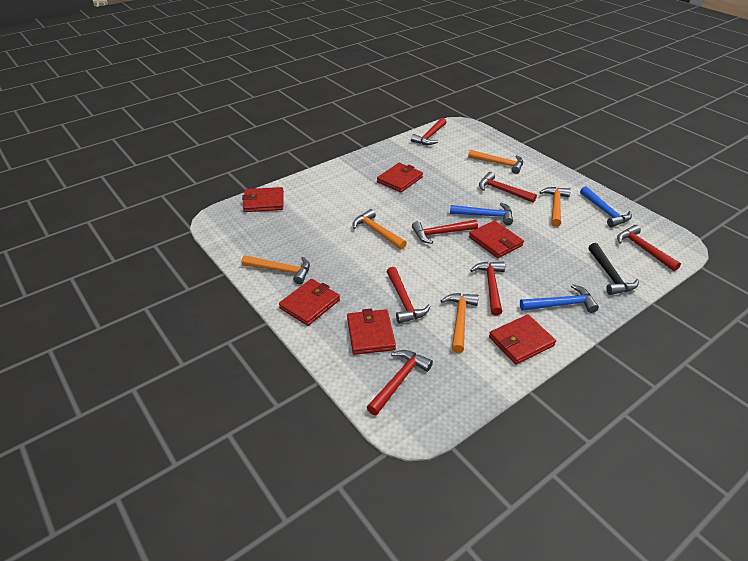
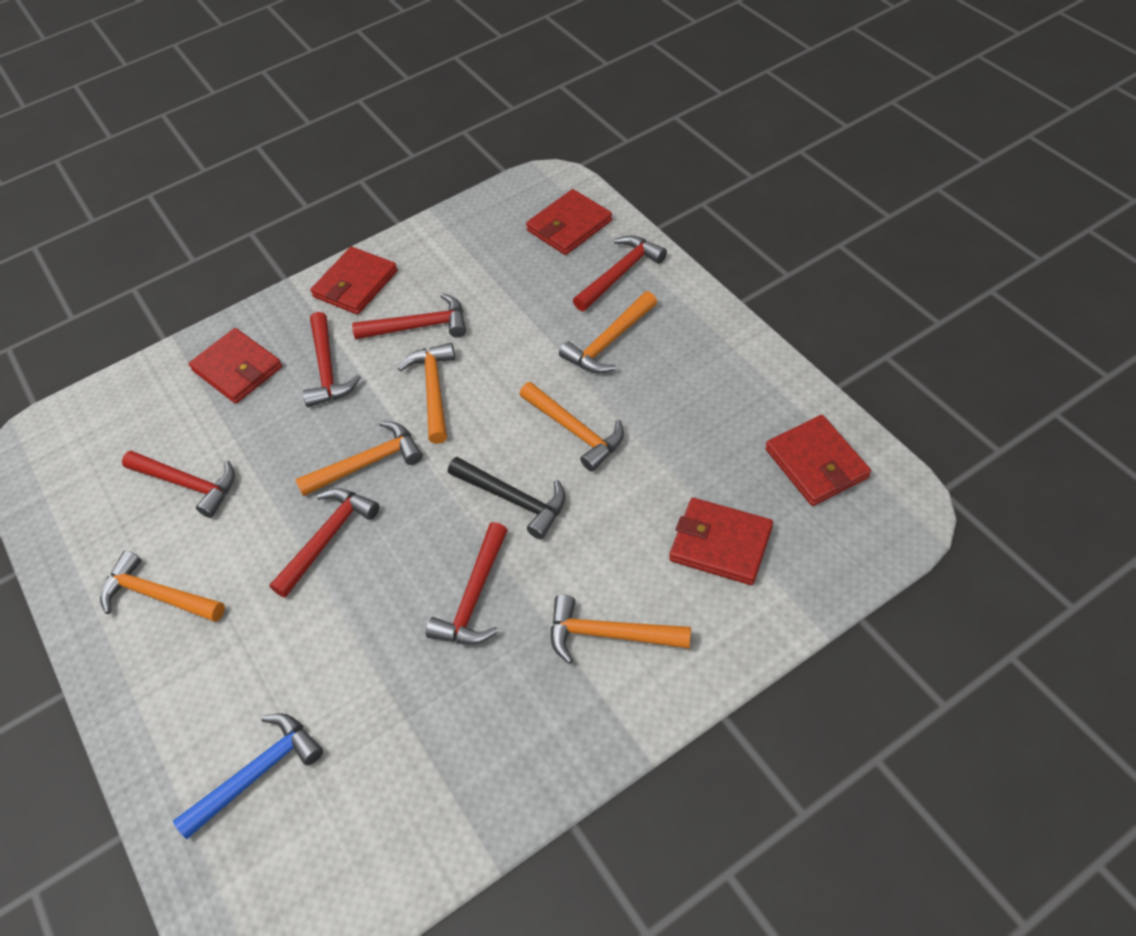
blue hammer: 3 -> 1
orange hammer: 5 -> 6
red hammer: 7 -> 6
red wallet: 6 -> 5

